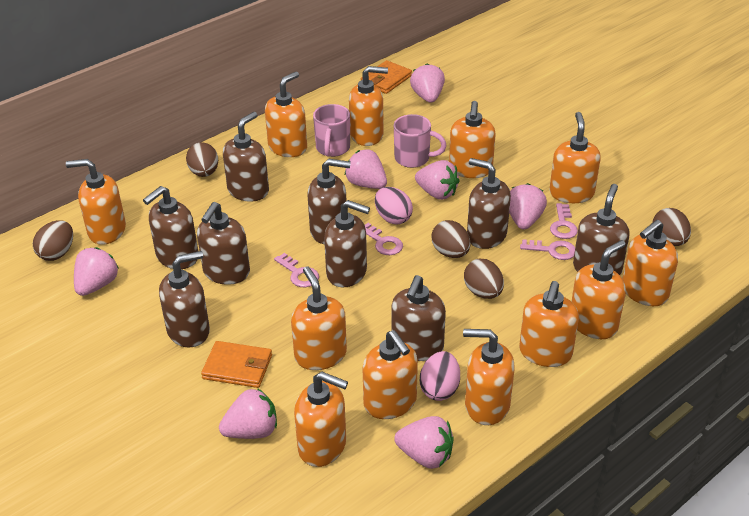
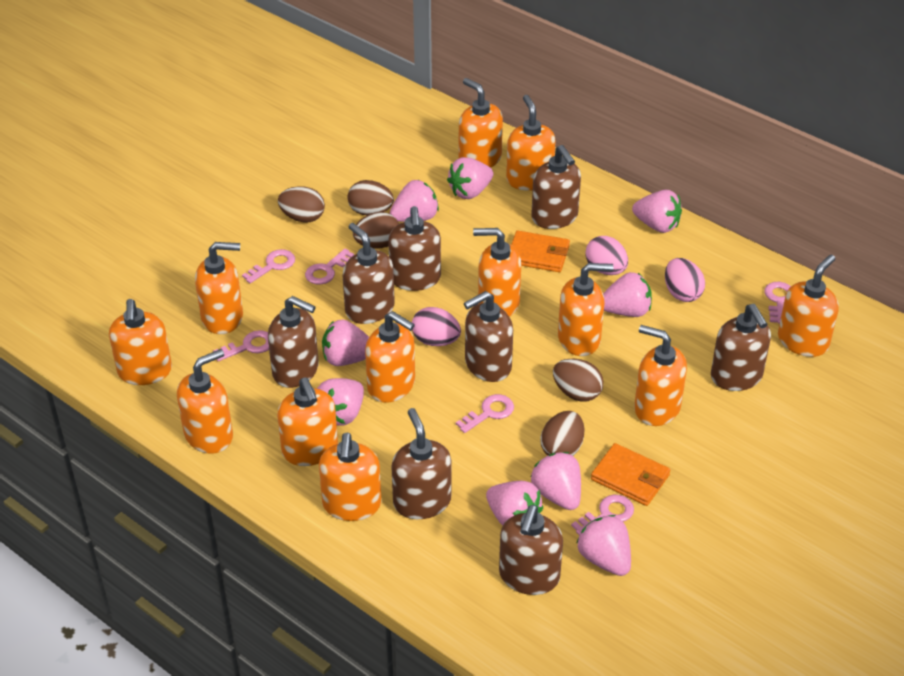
brown soap dispenser: 9 -> 8
pink egg: 2 -> 3
pink key: 4 -> 6
pink mug: 2 -> 0
pink strawberry: 7 -> 9

